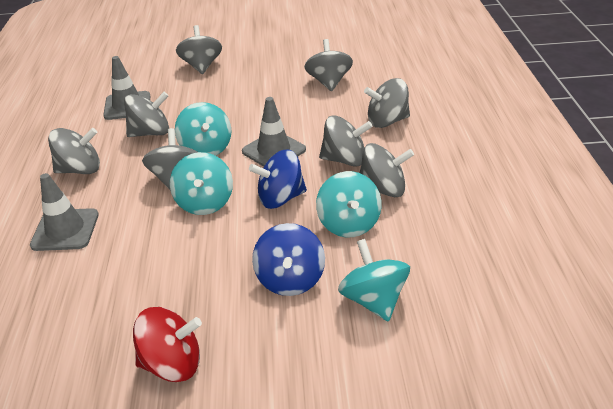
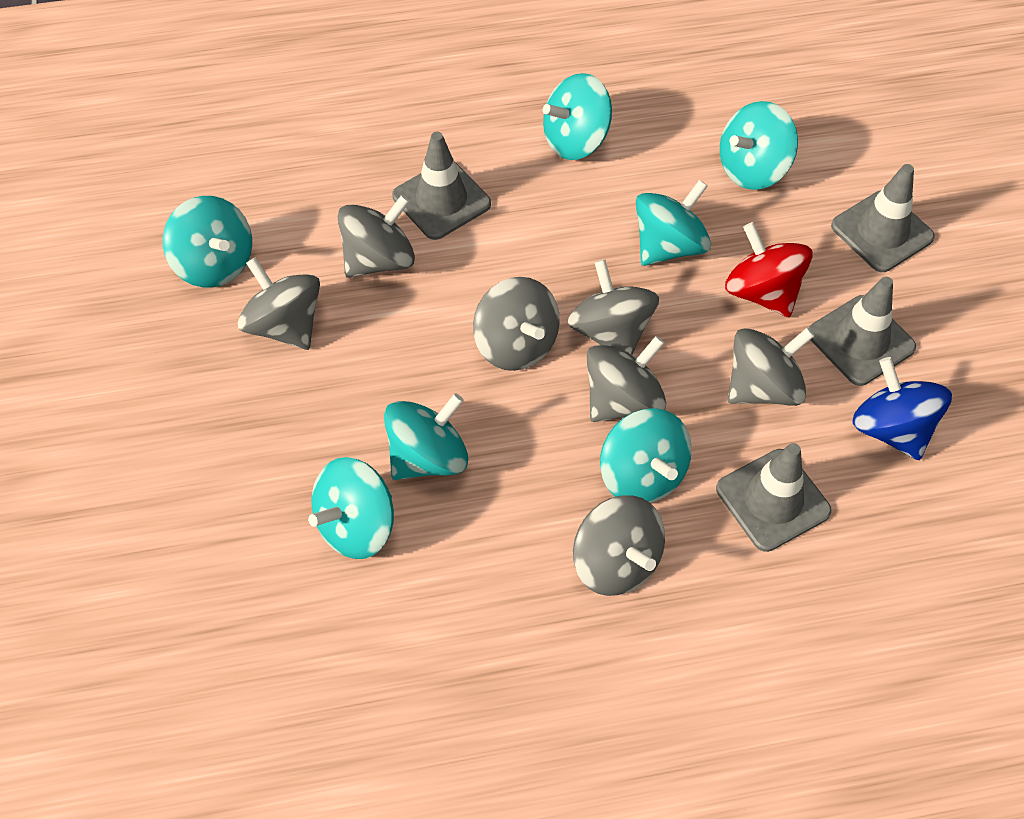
blue spinning top: 2 -> 1
grey spinning top: 8 -> 7
grey traffic cone: 3 -> 4
turquoise spinning top: 4 -> 7

